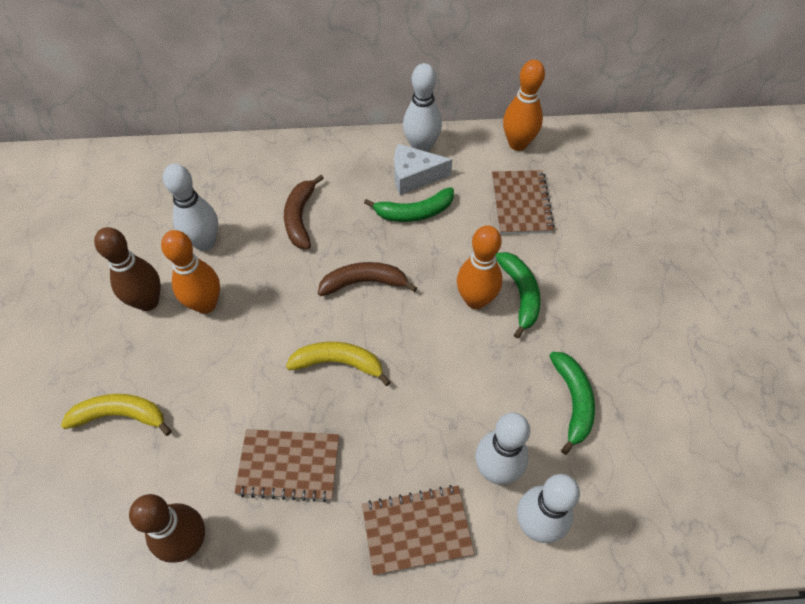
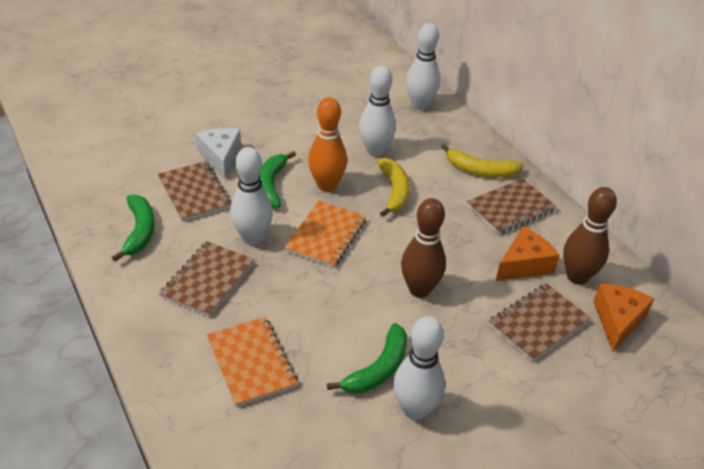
brown banana: 2 -> 0
brown notebook: 3 -> 4
orange bowling pin: 3 -> 1
orange cheese: 0 -> 2
orange notebook: 0 -> 2

